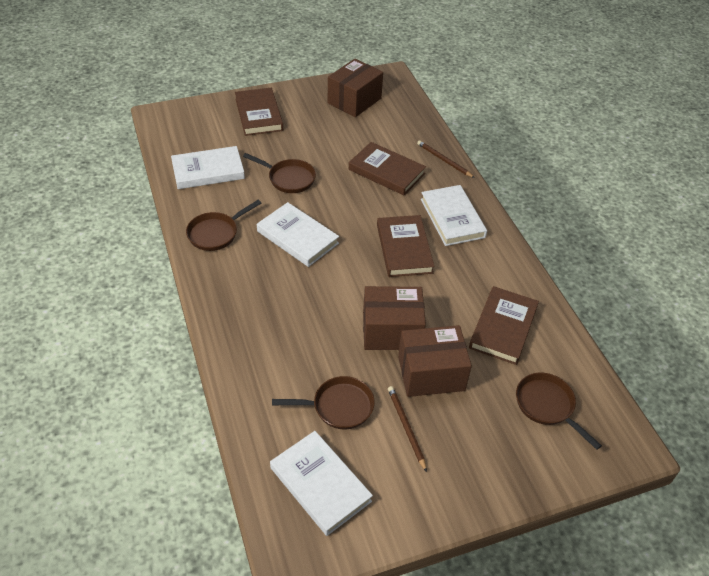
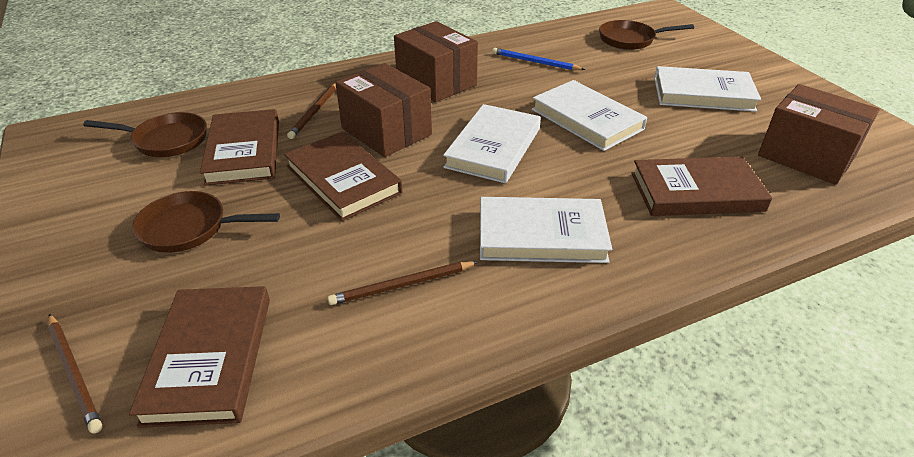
blue pencil: 0 -> 1
brown pan: 4 -> 3
brown pencil: 2 -> 3

